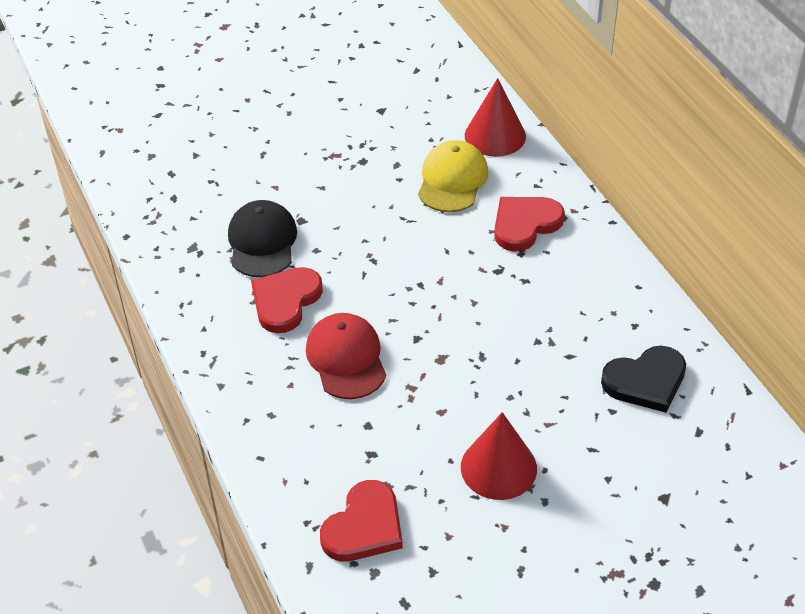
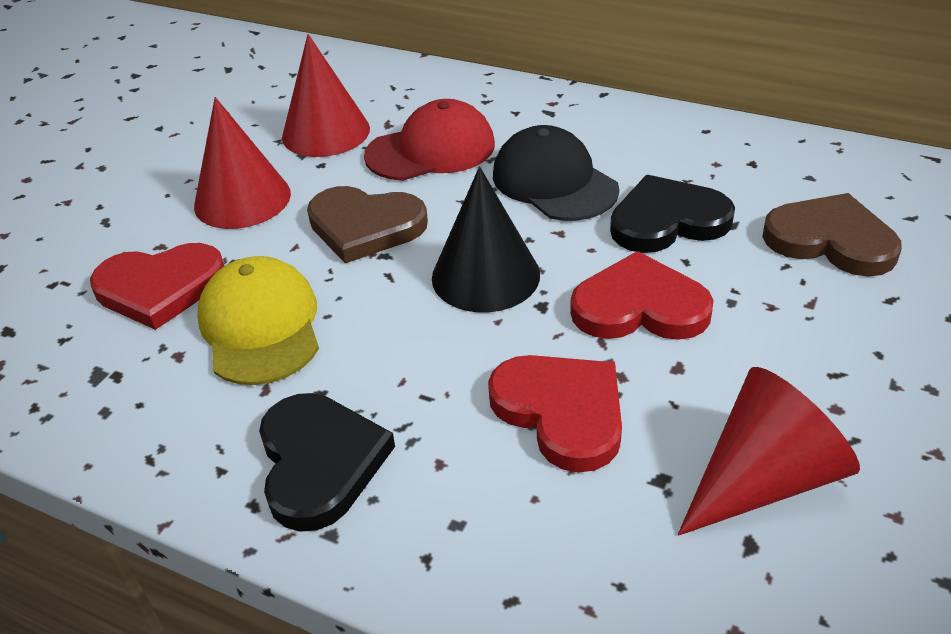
black cone: 0 -> 1
black heart: 1 -> 2
brown heart: 0 -> 2
red cone: 2 -> 3

